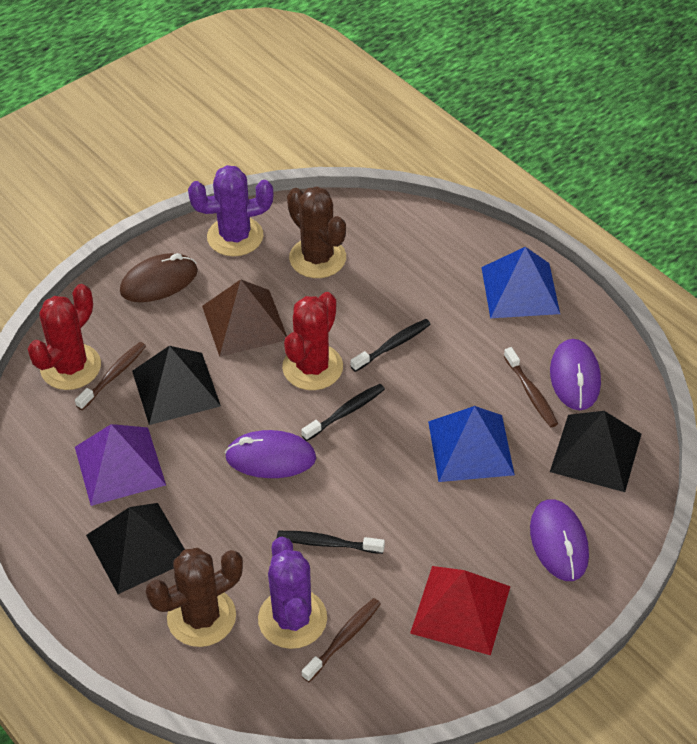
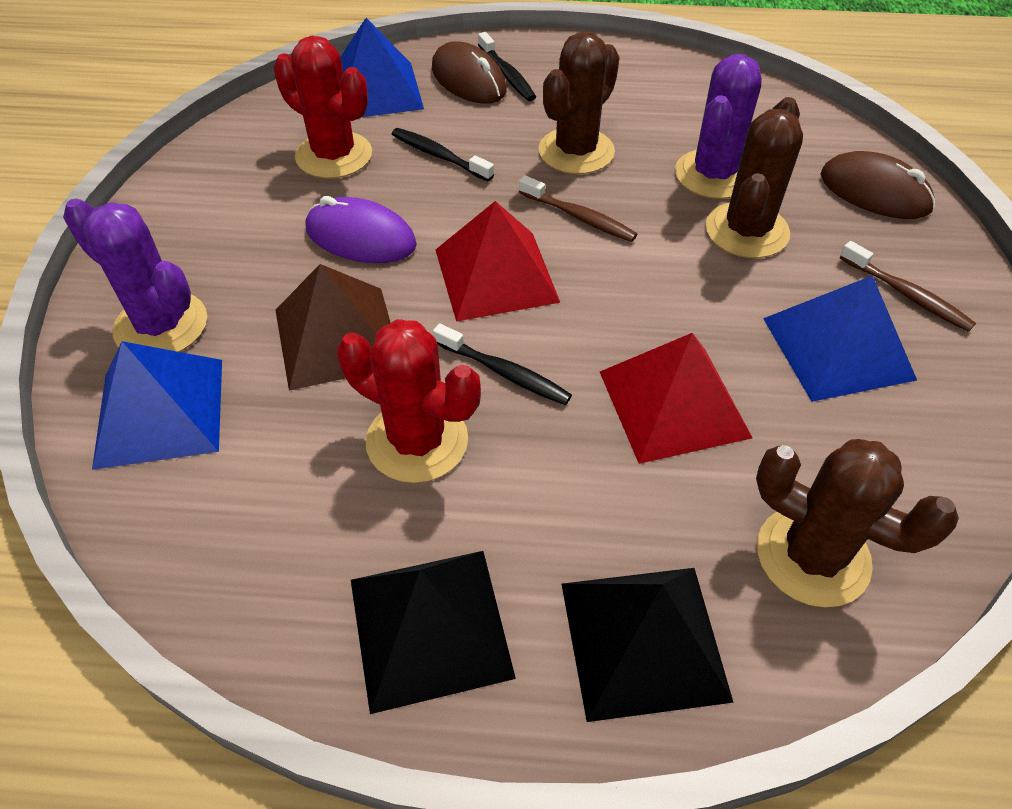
black pyramid: 3 -> 2
blue pyramid: 2 -> 3
brown cactus: 2 -> 3
brown mouse: 1 -> 2
brown toothbrush: 3 -> 2
purple mouse: 3 -> 1
purple pyramid: 1 -> 0
red pyramid: 1 -> 2

